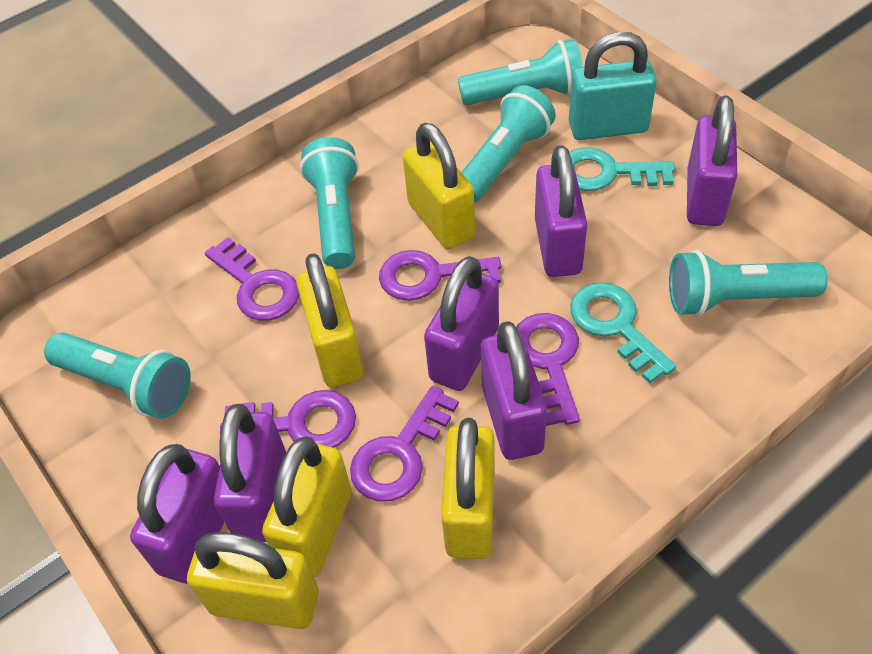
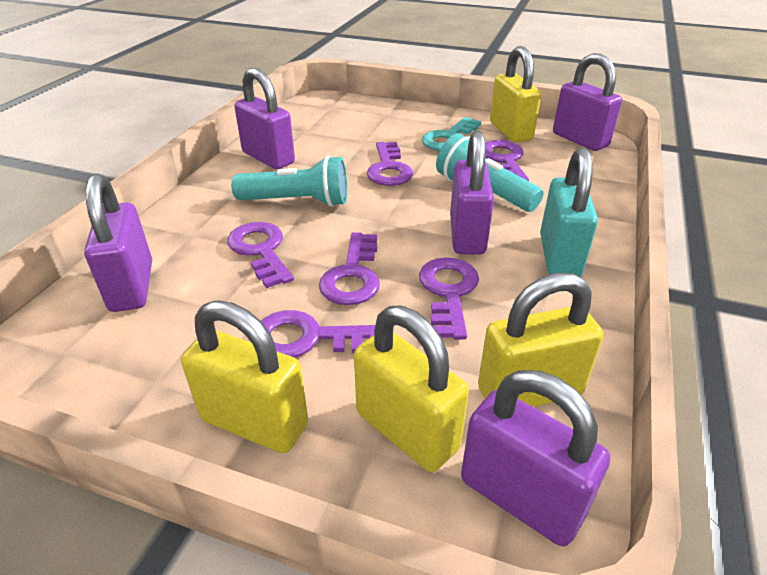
purple key: 5 -> 6
purple padlock: 6 -> 5
turquoise flashlight: 5 -> 2
turquoise key: 2 -> 1
yellow padlock: 5 -> 4

